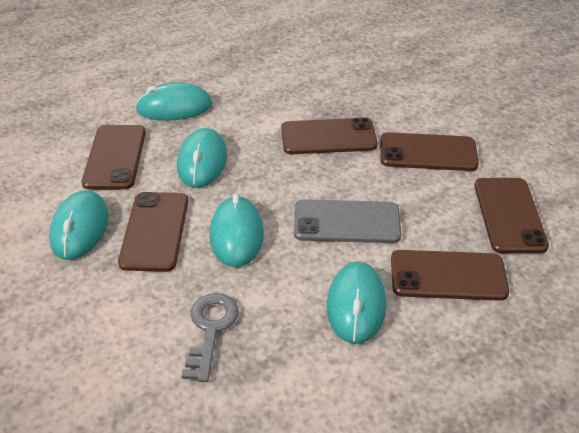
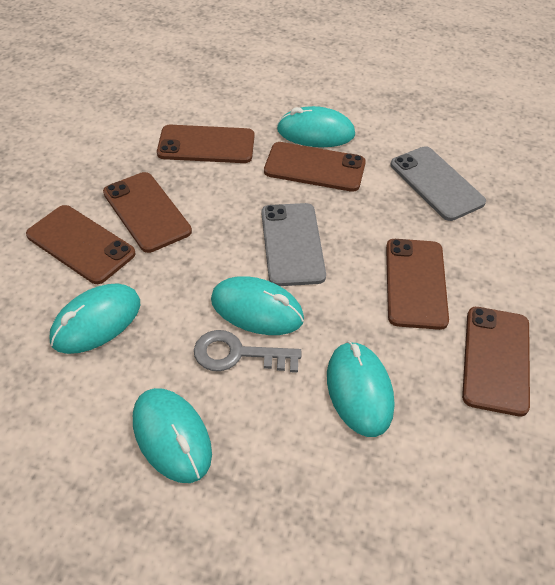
grey phone: 1 -> 2

